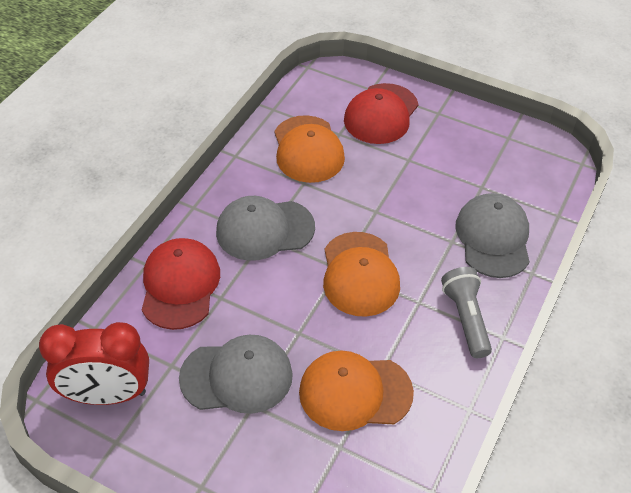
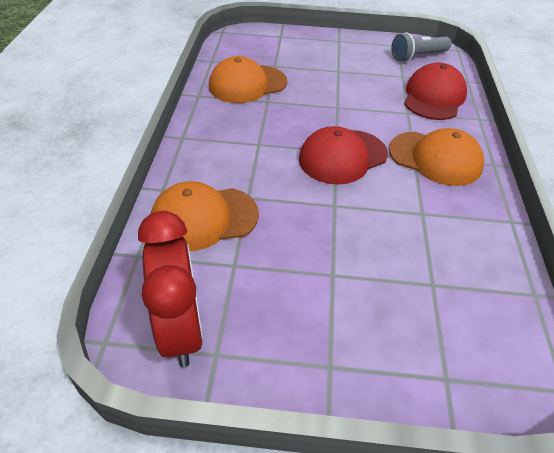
grey cap: 3 -> 0

